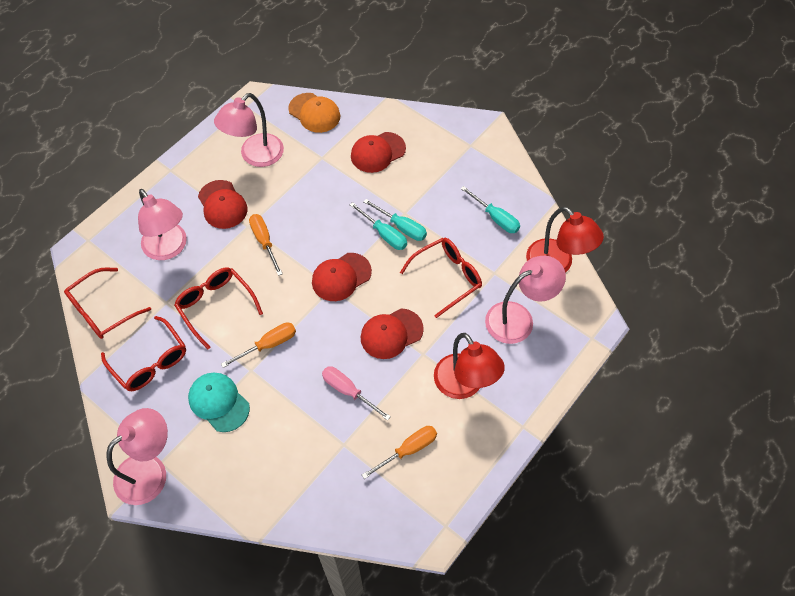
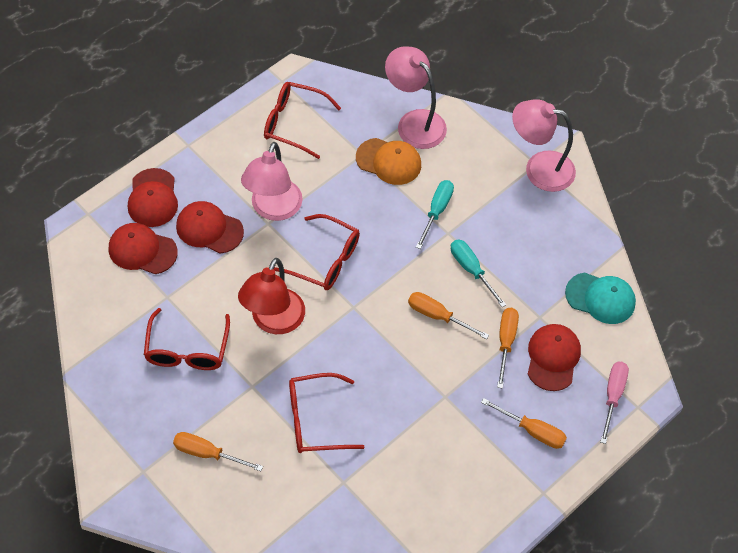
orange screwdriver: 3 -> 4
pink lamp: 4 -> 3
red lamp: 2 -> 1
turquoise screwdriver: 3 -> 2

